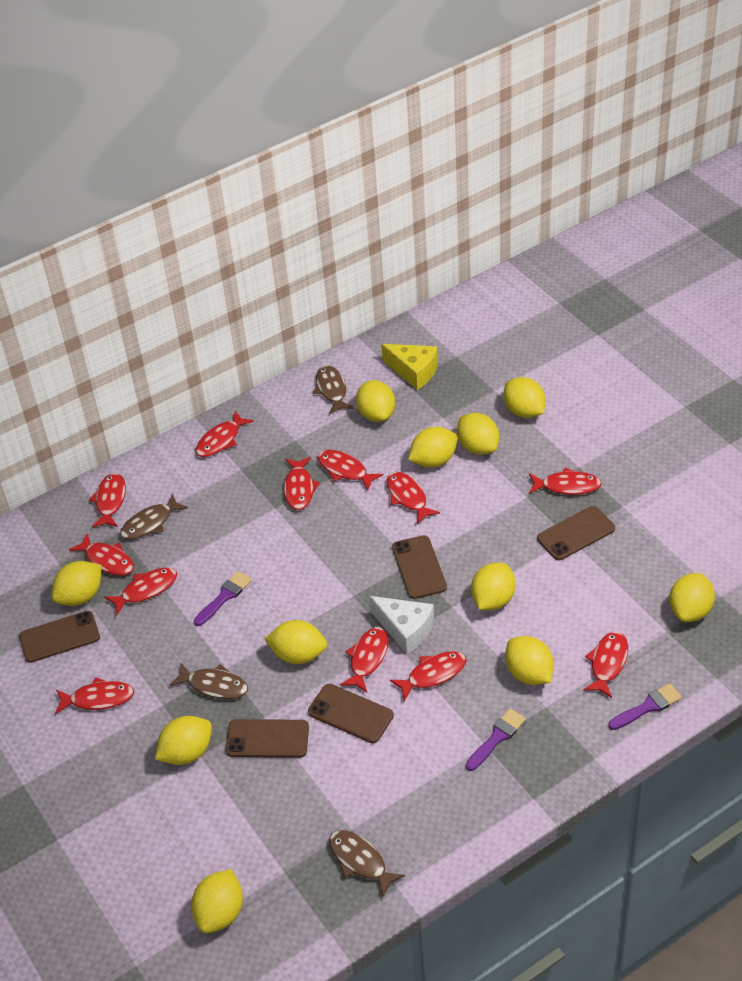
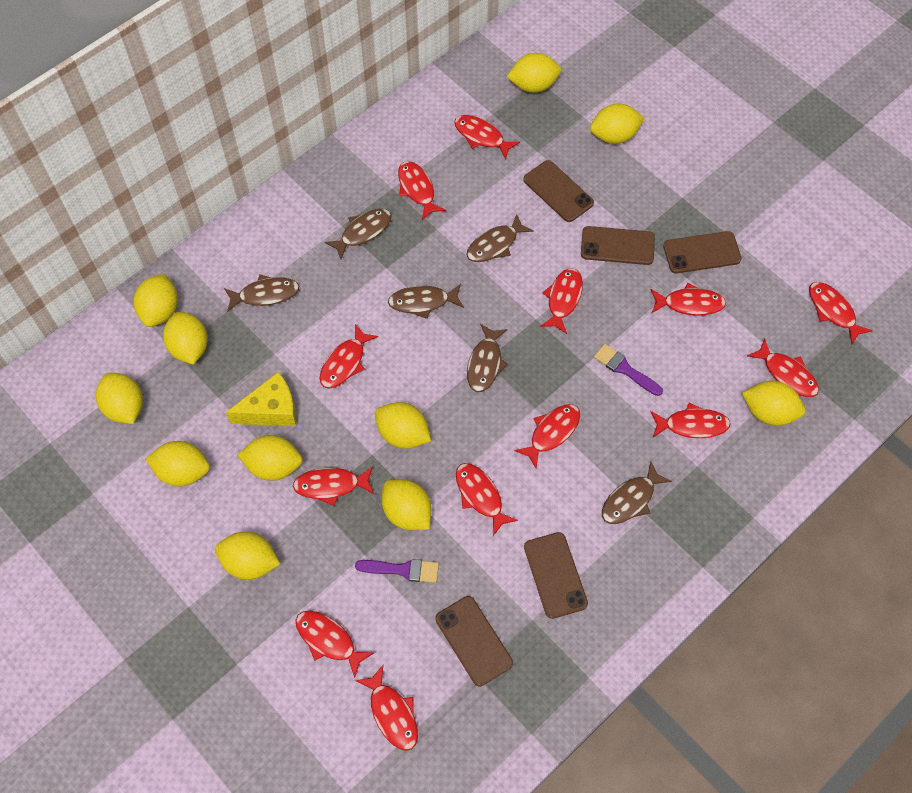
brown fish: 4 -> 6
purple brush: 3 -> 2
red fish: 12 -> 13
white cheese: 1 -> 0

